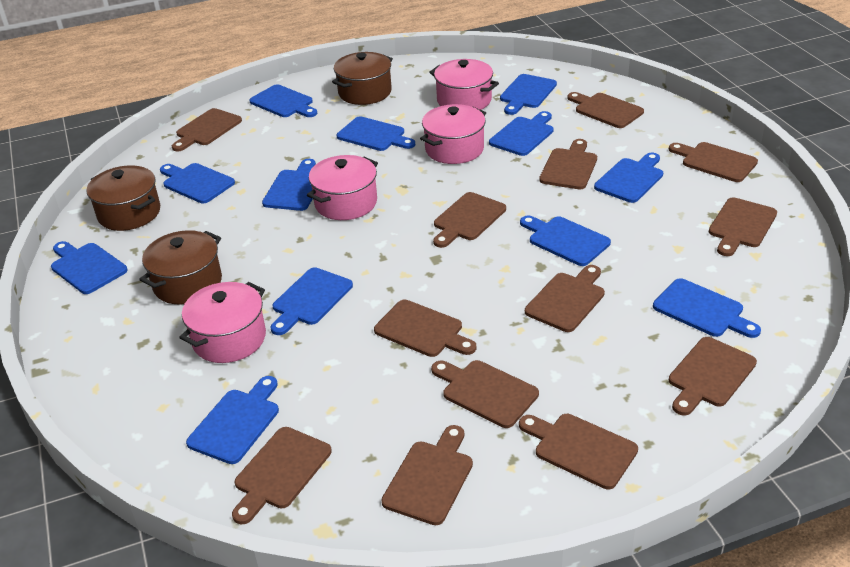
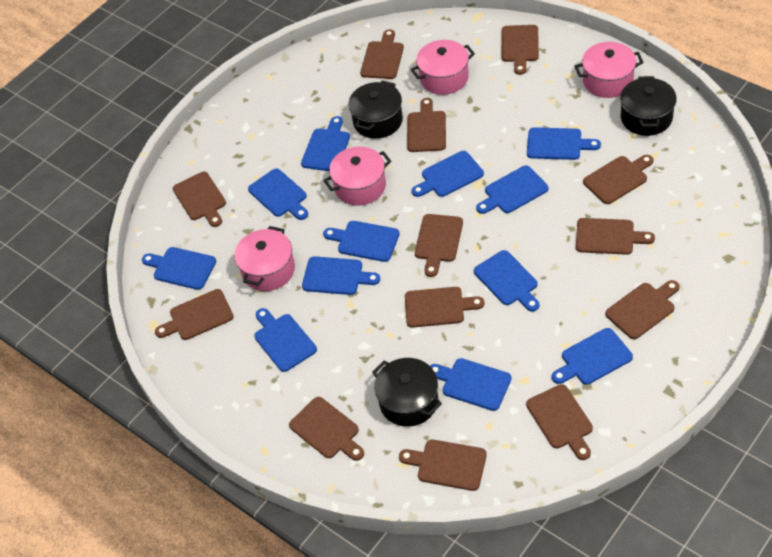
black pot: 0 -> 3
brown pot: 3 -> 0

